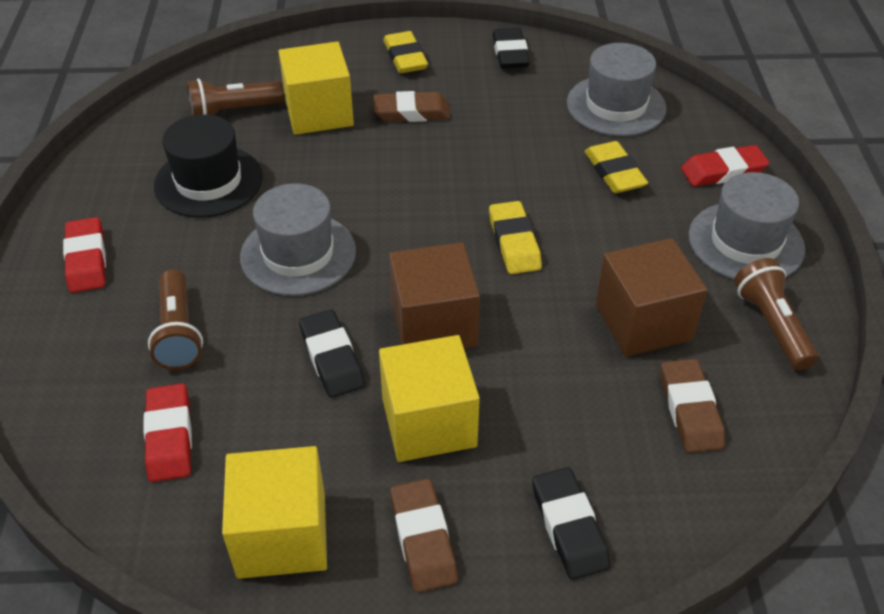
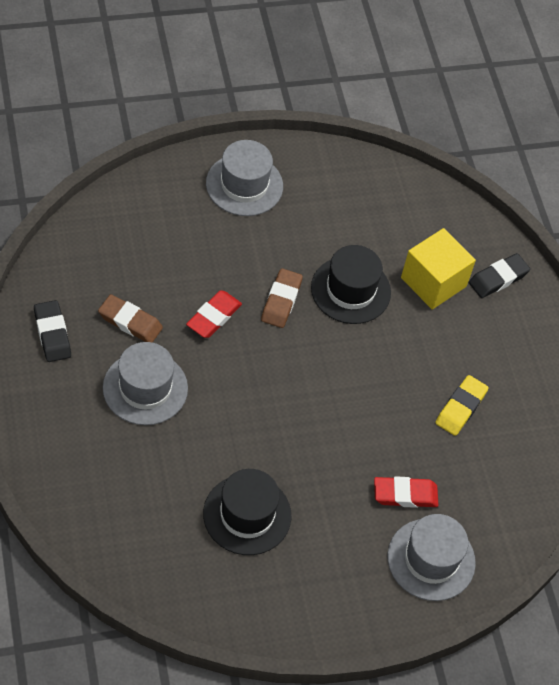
black eraser: 3 -> 2
black hat: 1 -> 2
brown cube: 2 -> 0
brown eraser: 3 -> 2
brown flashlight: 3 -> 0
red eraser: 3 -> 2
yellow cube: 3 -> 1
yellow eraser: 3 -> 1

